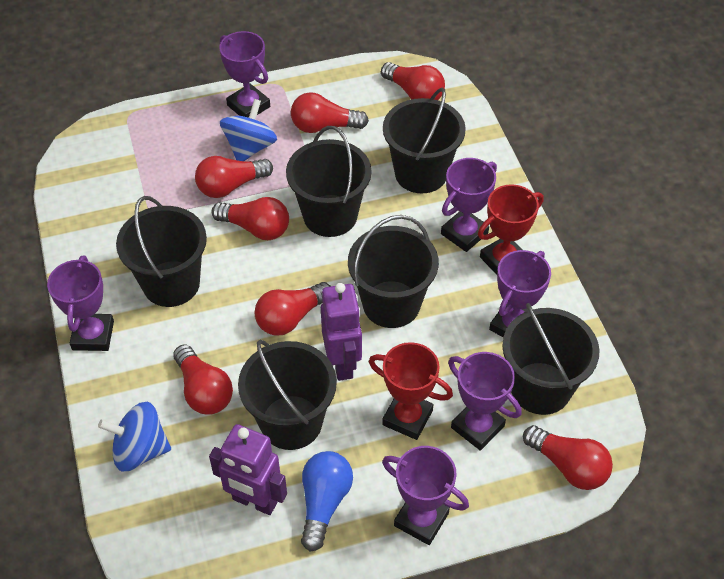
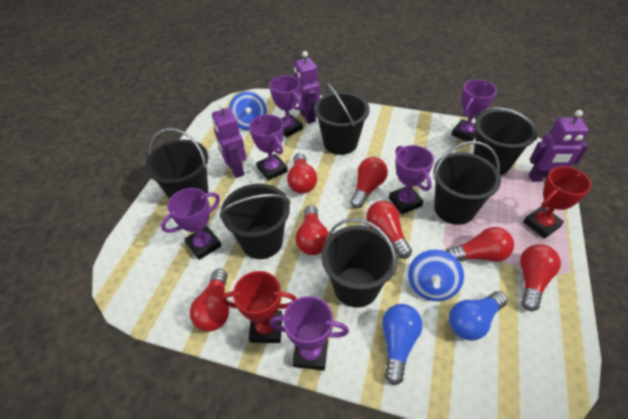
blue light bulb: 1 -> 2
purple robot: 2 -> 3

